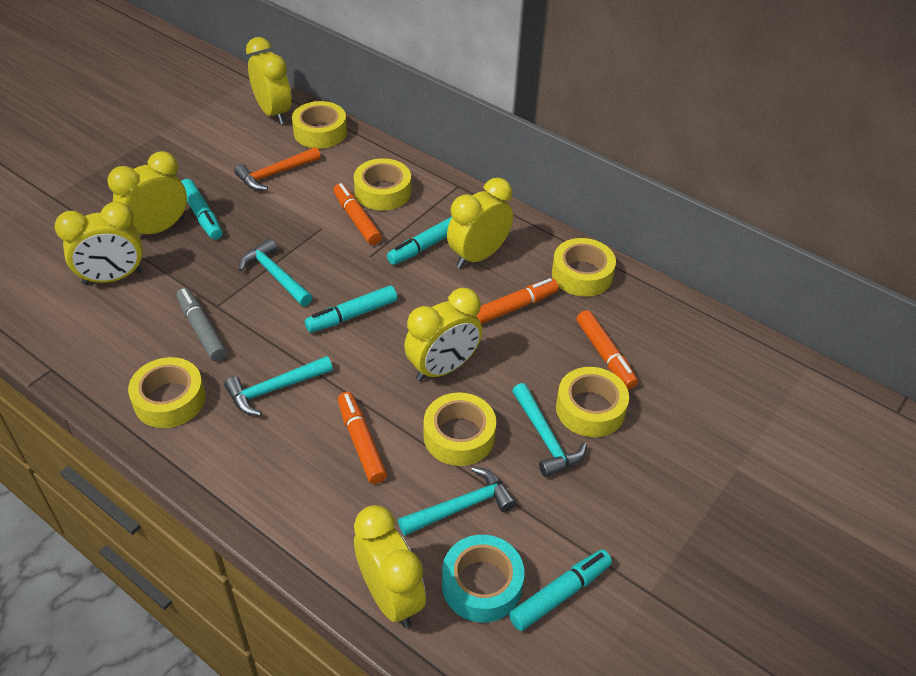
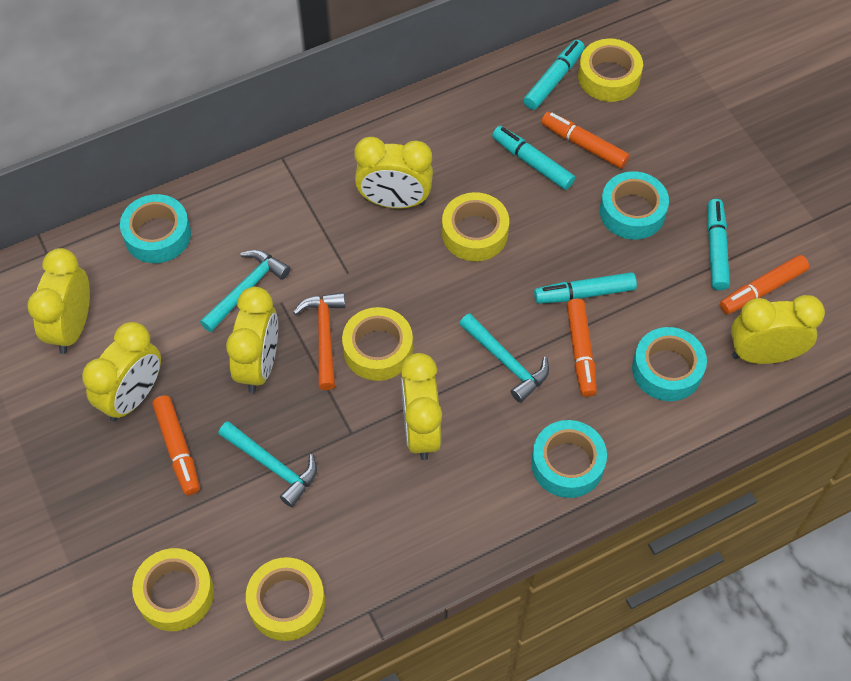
grey marker: 1 -> 0
turquoise hammer: 4 -> 3
turquoise tape: 1 -> 4
yellow tape: 6 -> 5

